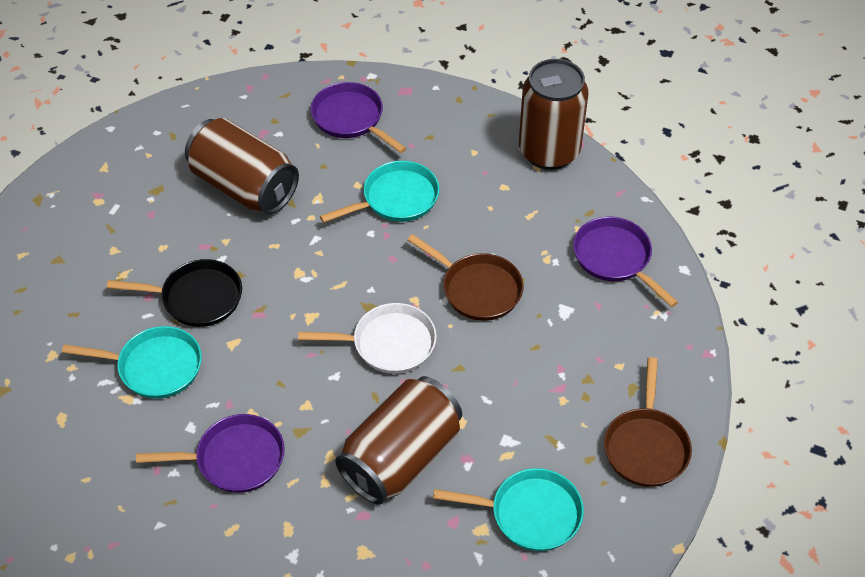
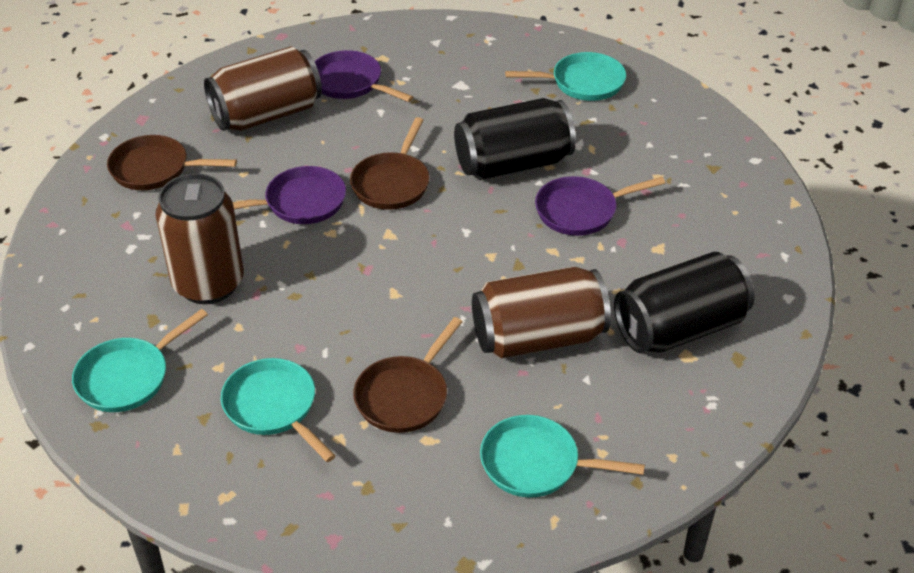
black can: 0 -> 2
black pan: 1 -> 0
brown pan: 2 -> 3
turquoise pan: 3 -> 4
white pan: 1 -> 0

